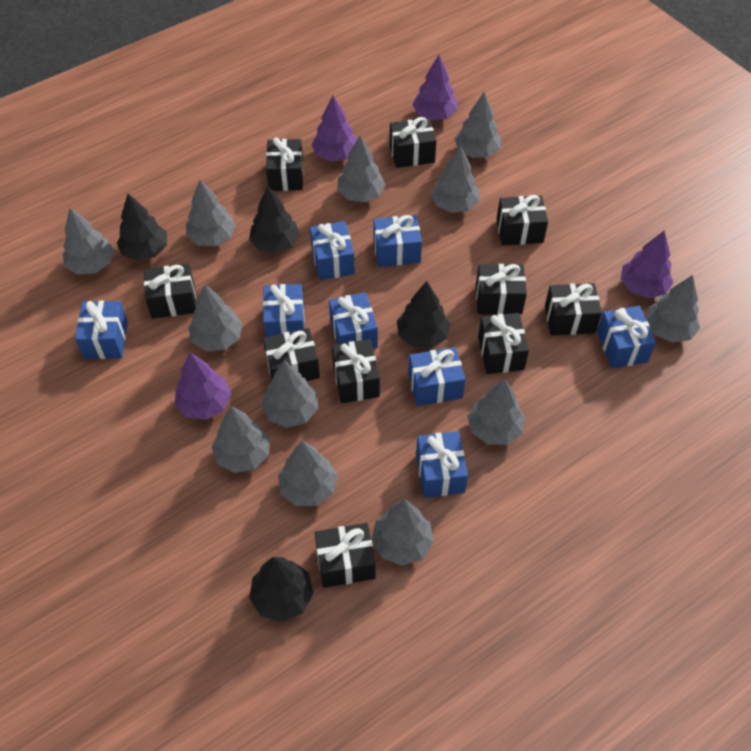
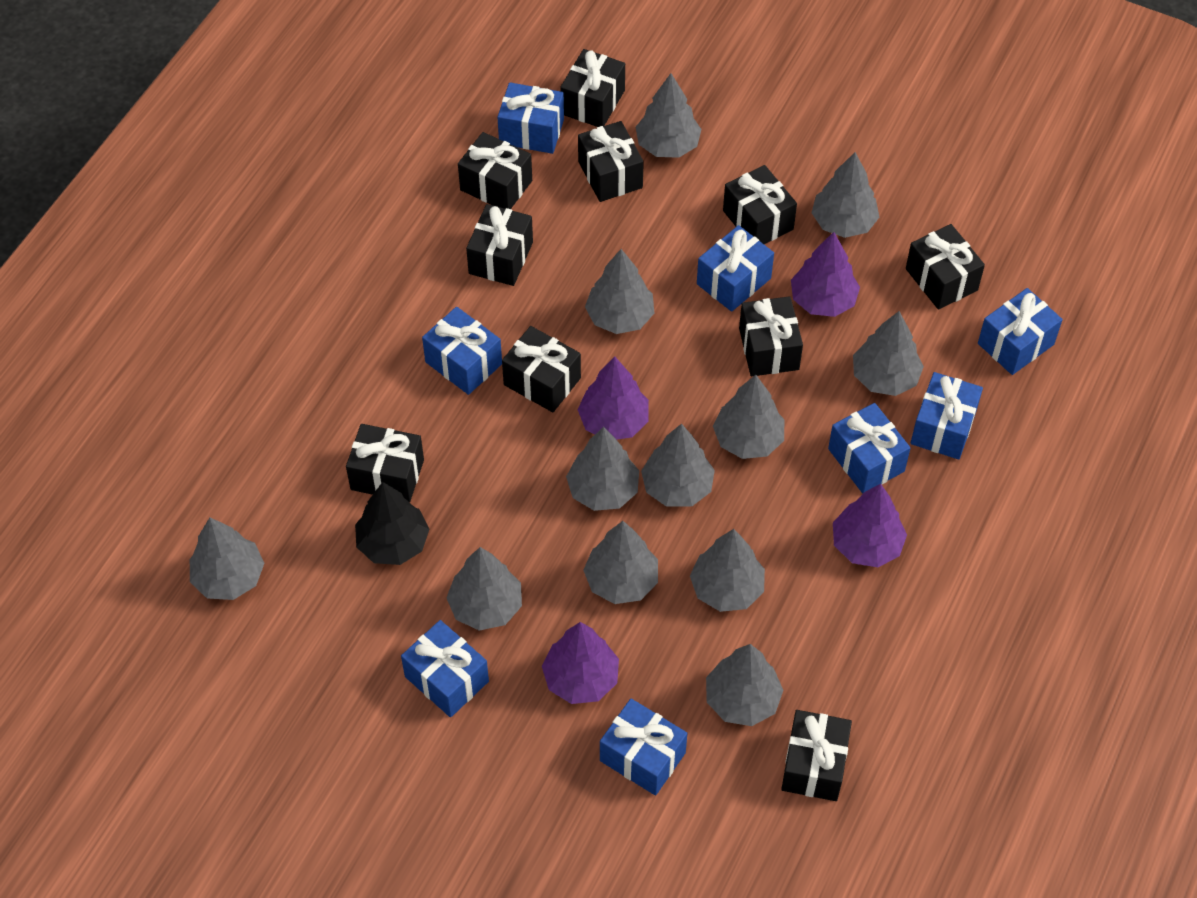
black tree: 4 -> 1

